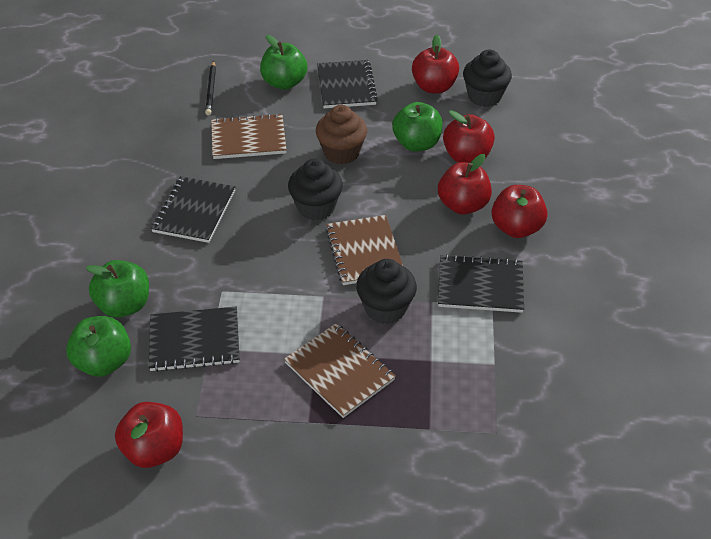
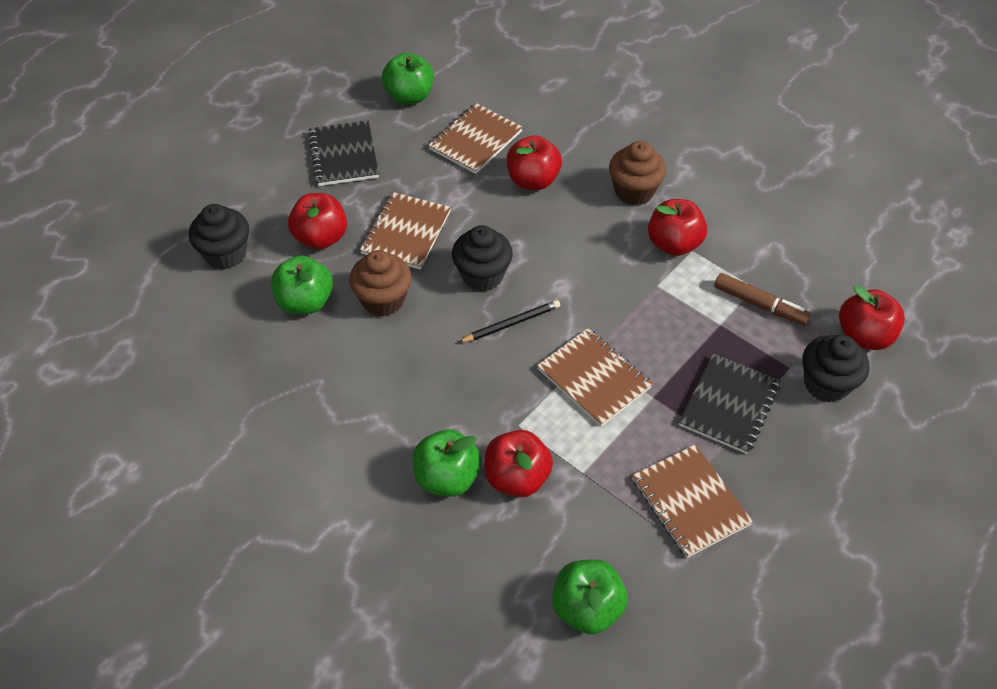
black notebook: 4 -> 2
brown cupcake: 1 -> 2
brown marker: 0 -> 1
brown notebook: 3 -> 4

